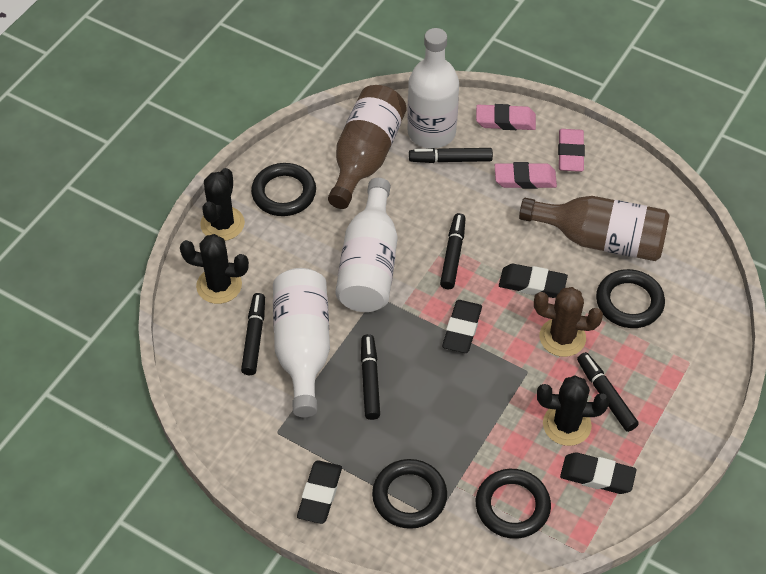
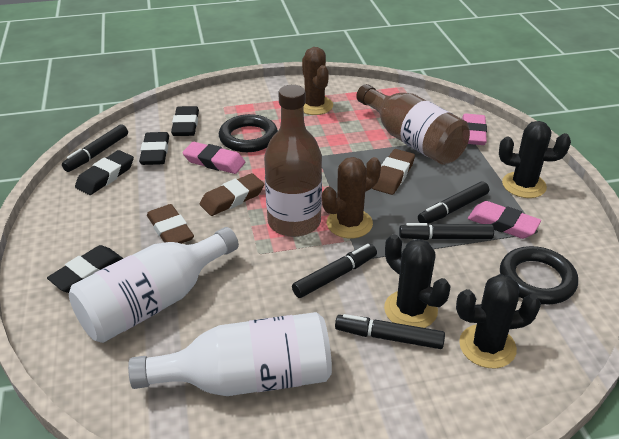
black ring: 4 -> 2
brown cactus: 1 -> 2
brown eraser: 0 -> 3
white bottle: 3 -> 2

